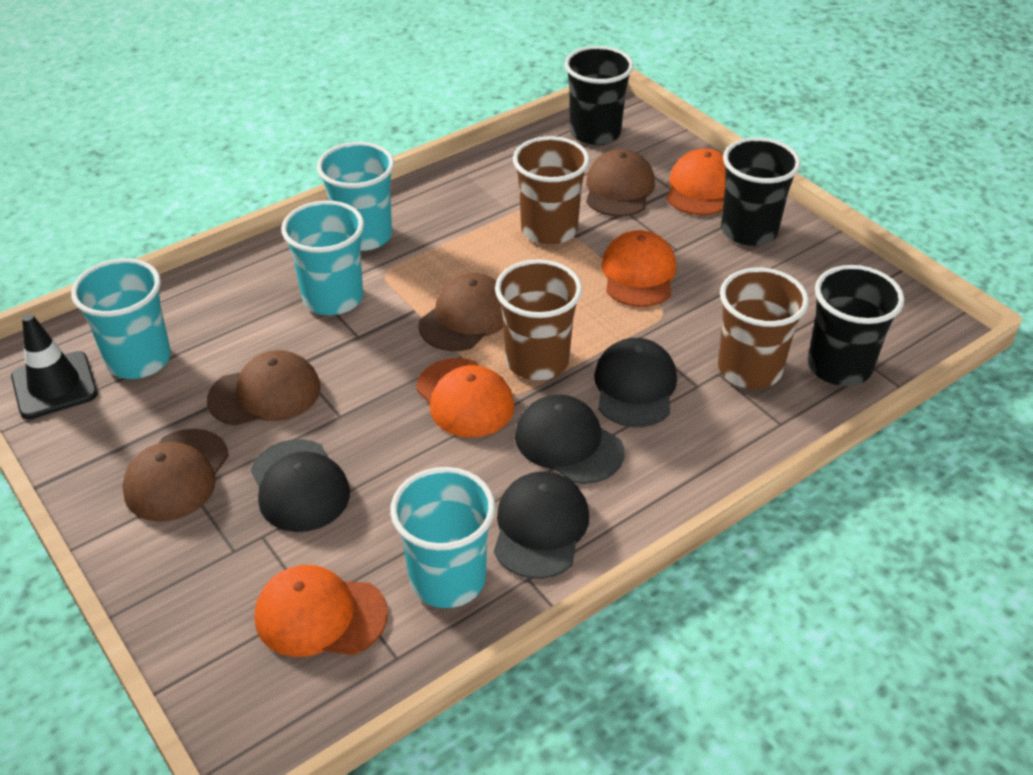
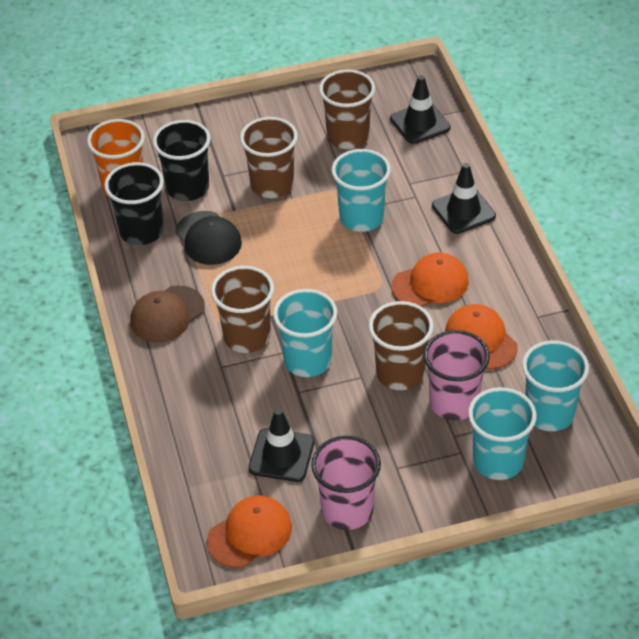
black cap: 4 -> 1
black cup: 3 -> 2
black traffic cone: 1 -> 3
brown cap: 4 -> 1
brown cup: 3 -> 4
orange cap: 4 -> 3
orange cup: 0 -> 1
pink cup: 0 -> 2

